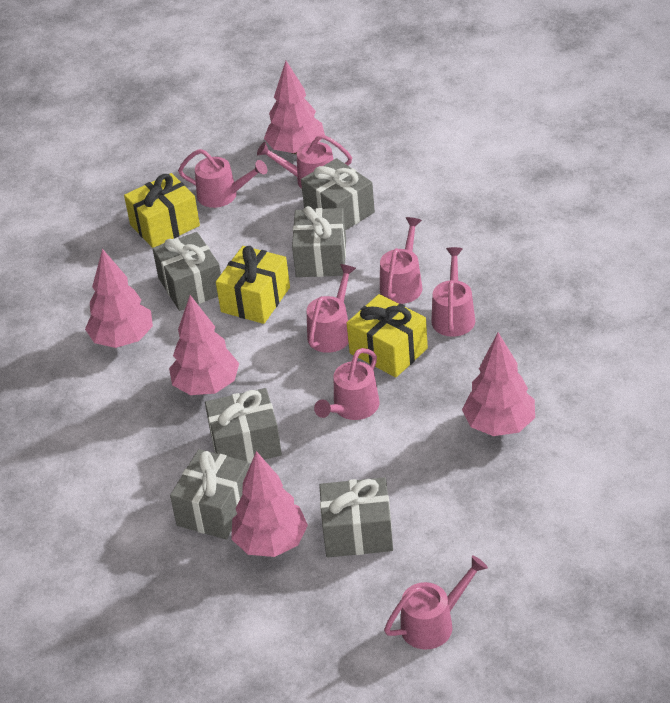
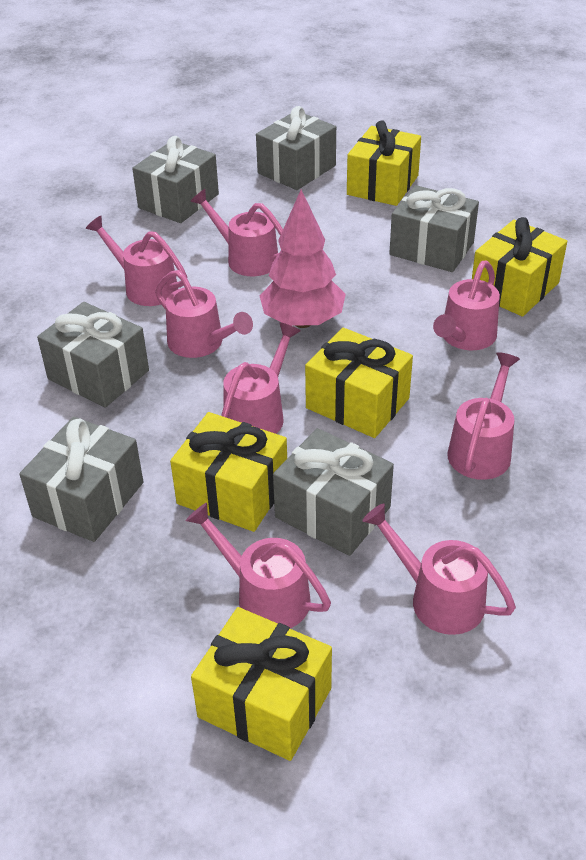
pink tree: 5 -> 1
pink watering can: 7 -> 8
yellow gift: 3 -> 5

